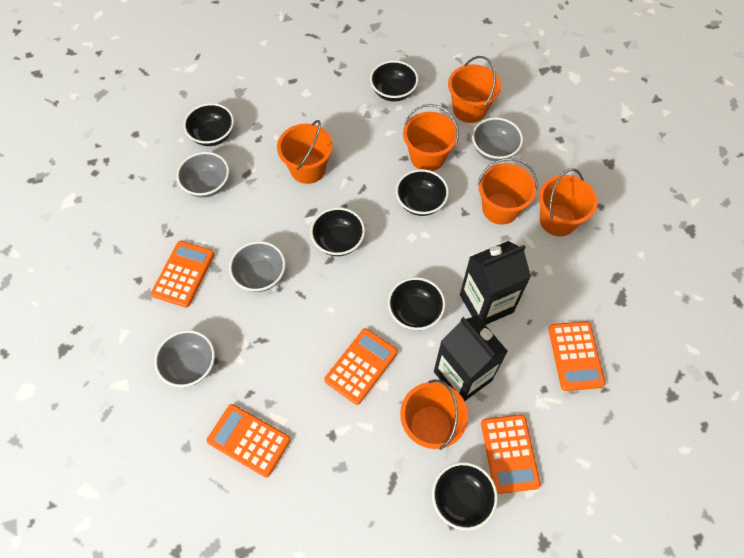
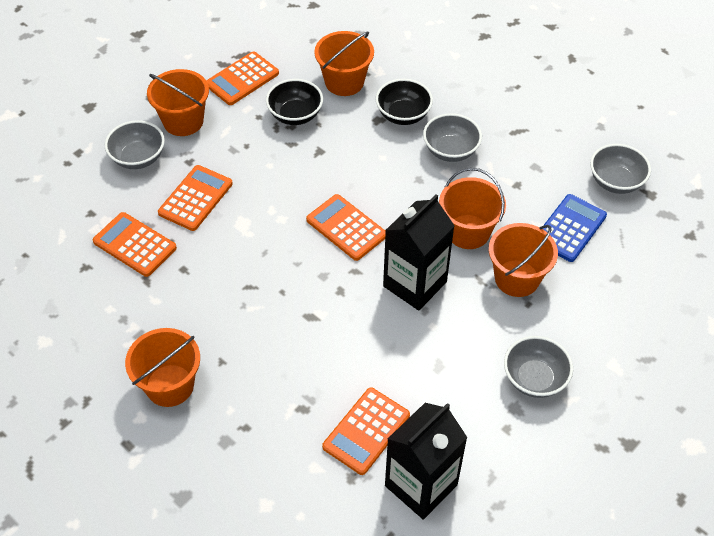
black bowl: 6 -> 2
blue calculator: 0 -> 1
orange bucket: 6 -> 5

